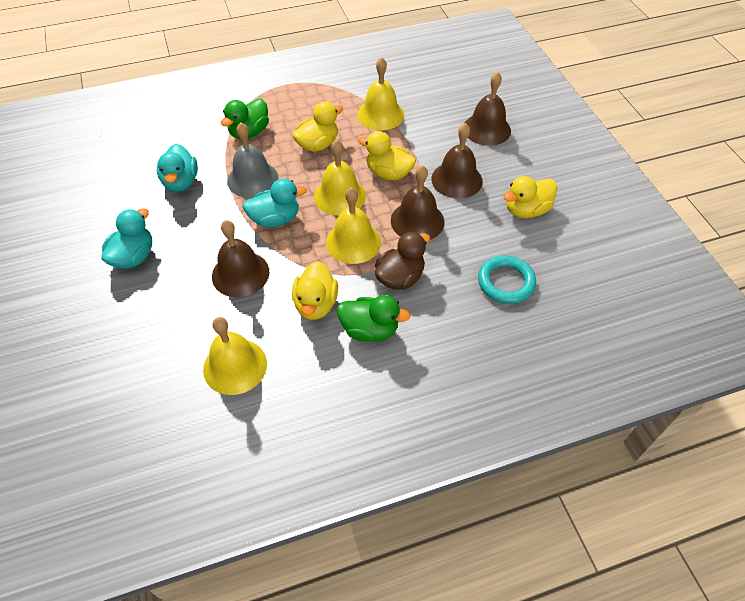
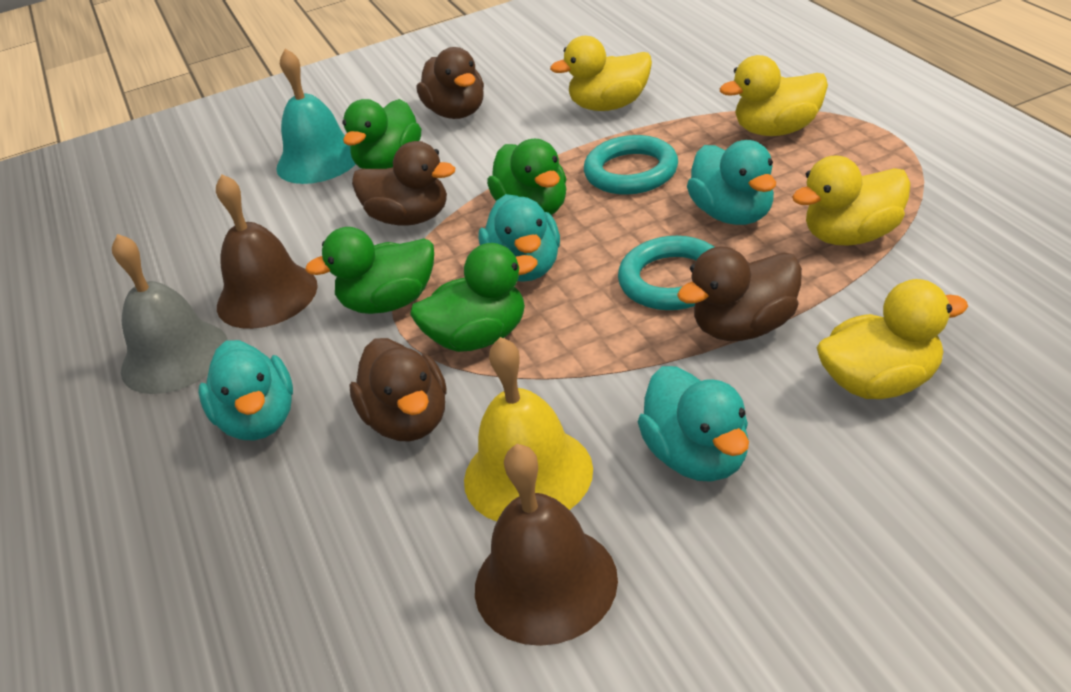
brown bell: 4 -> 2
brown duck: 1 -> 4
green duck: 2 -> 4
turquoise bell: 0 -> 1
turquoise duck: 3 -> 4
turquoise ring: 1 -> 2
yellow bell: 4 -> 1

